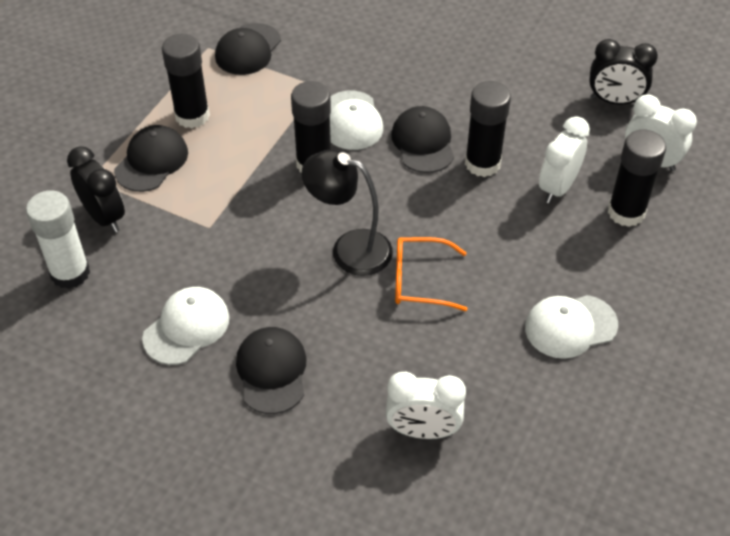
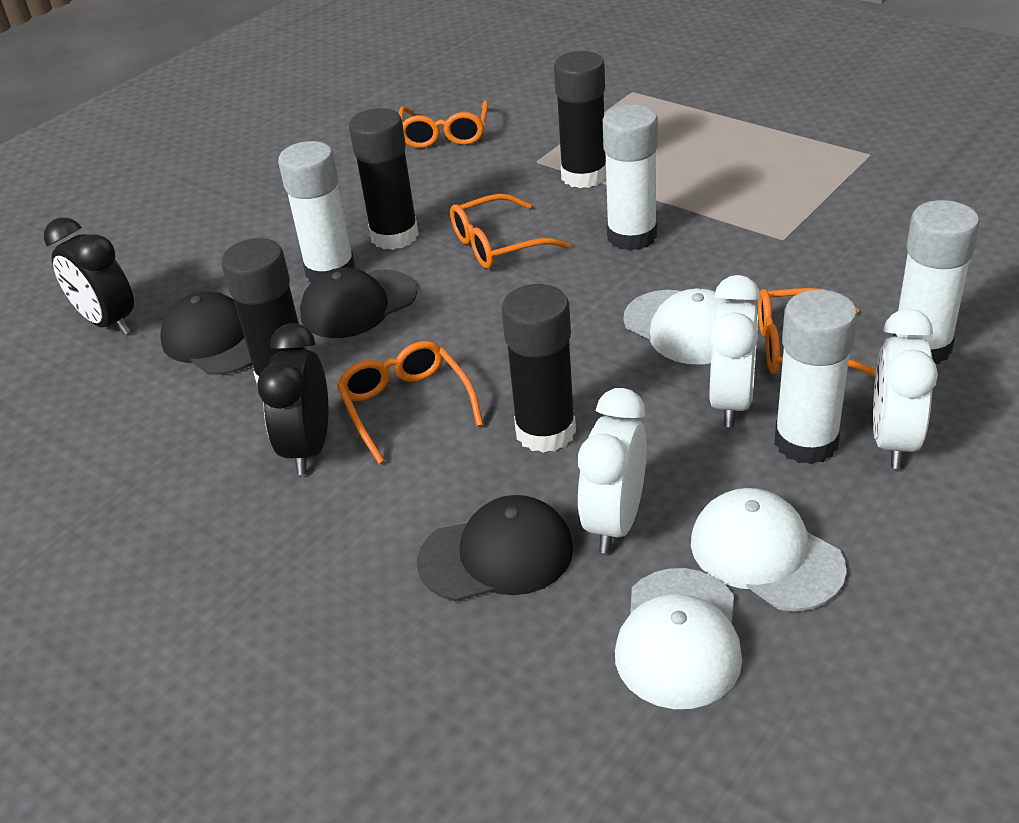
black cap: 4 -> 3
black lamp: 1 -> 0
orange glasses: 1 -> 4
white glue stick: 1 -> 4

